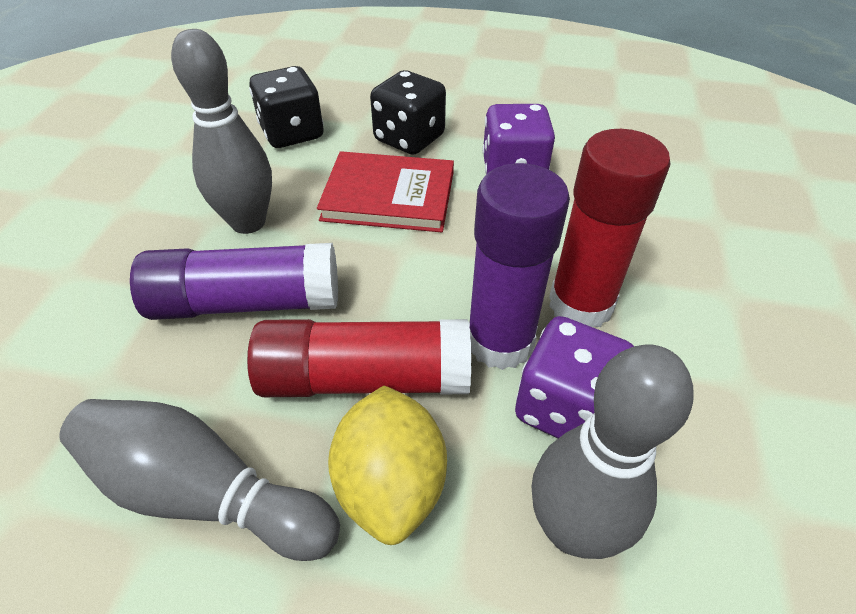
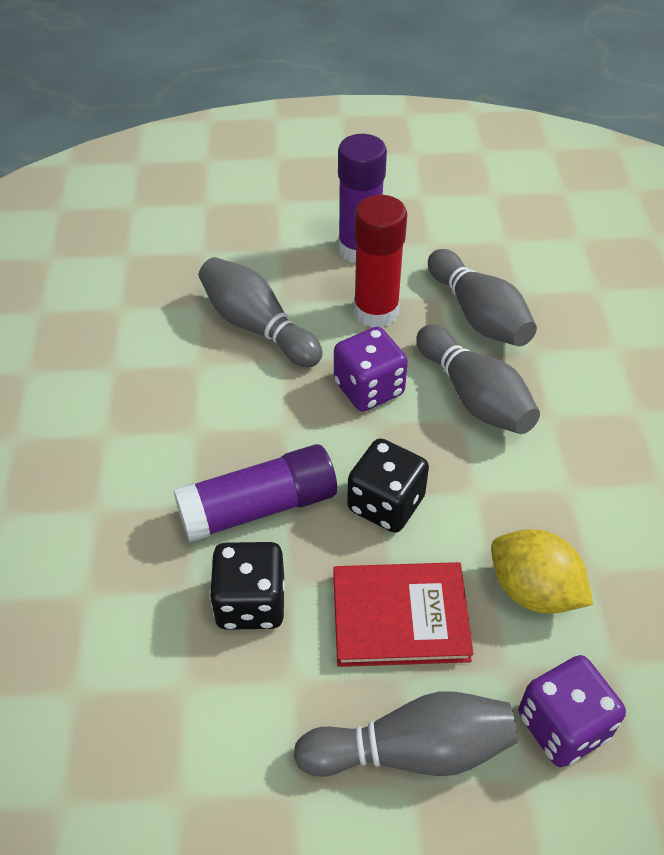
grey bowling pin: 3 -> 4
red glue stick: 2 -> 1

